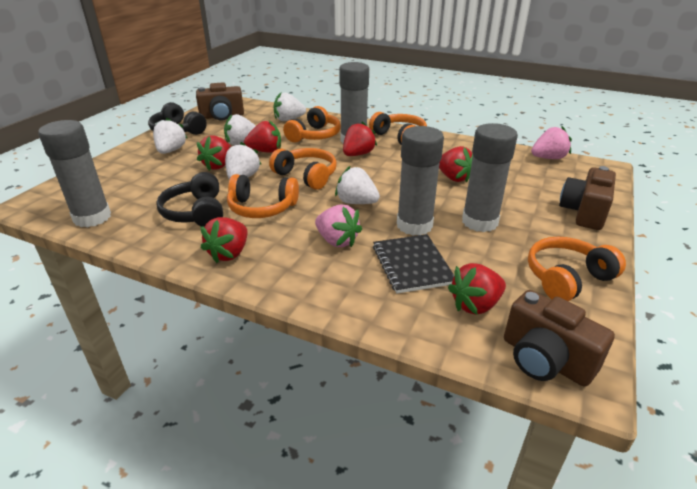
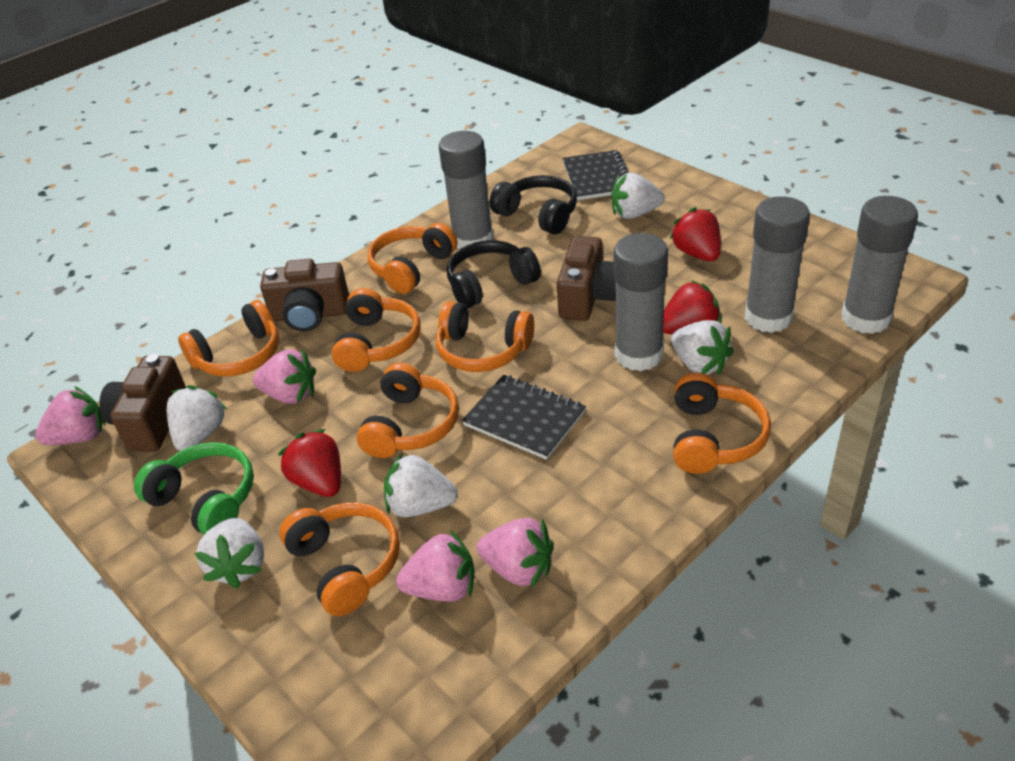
black notebook: 1 -> 2
green headphones: 0 -> 1
orange headphones: 5 -> 7
pink strawberry: 2 -> 4
red strawberry: 6 -> 3

